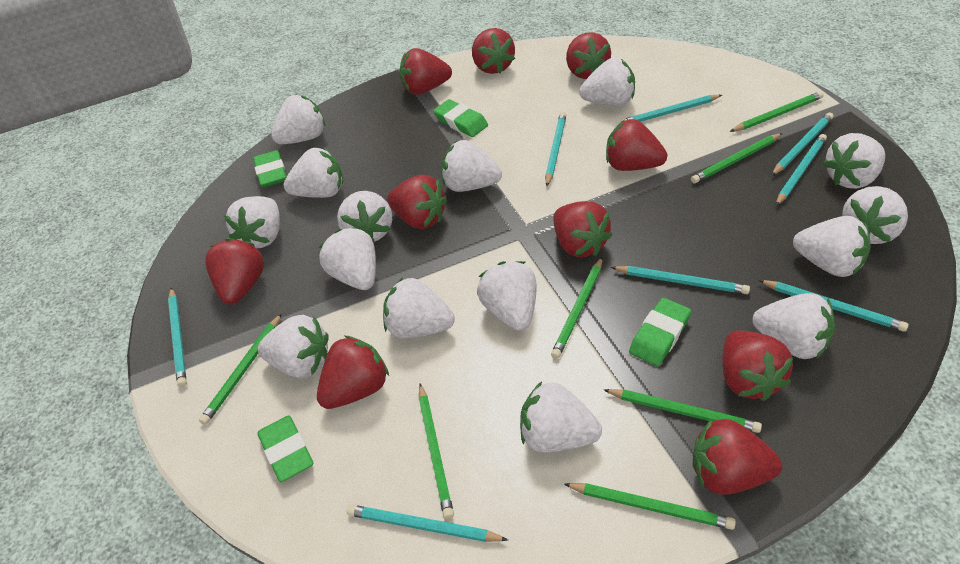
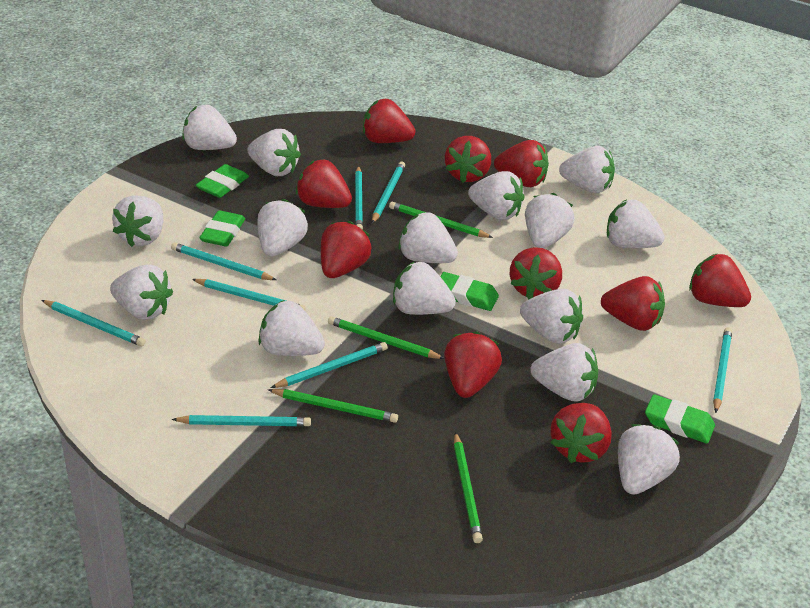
green pencil: 7 -> 4

